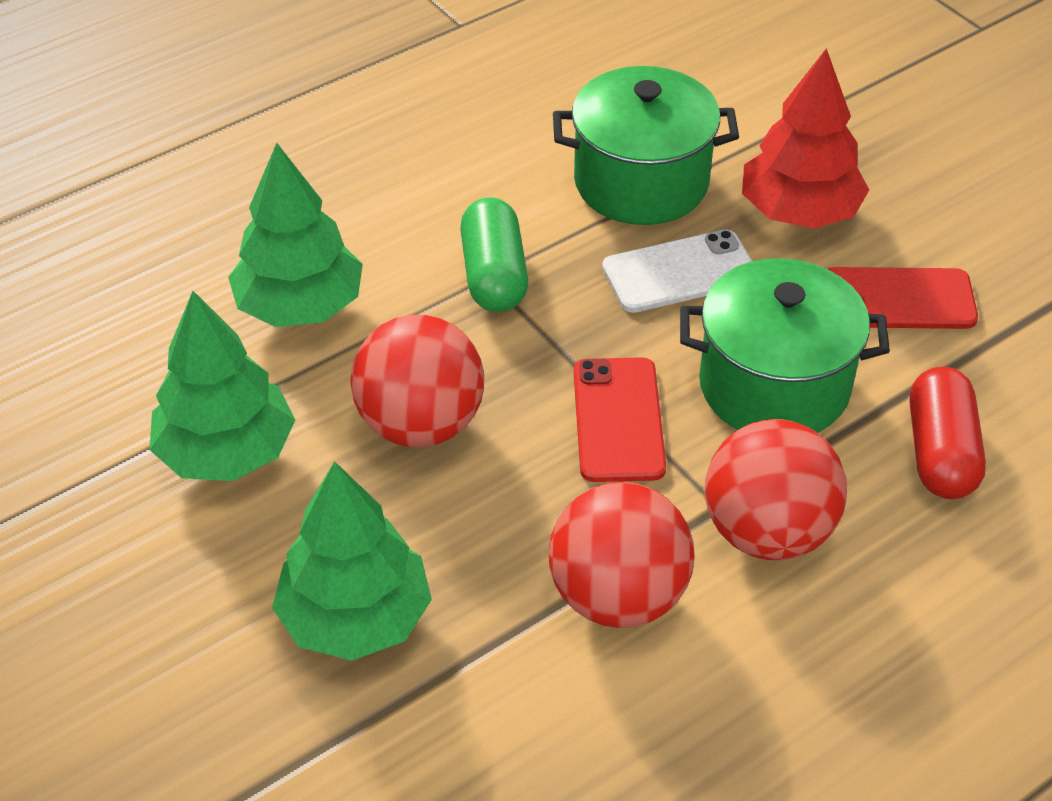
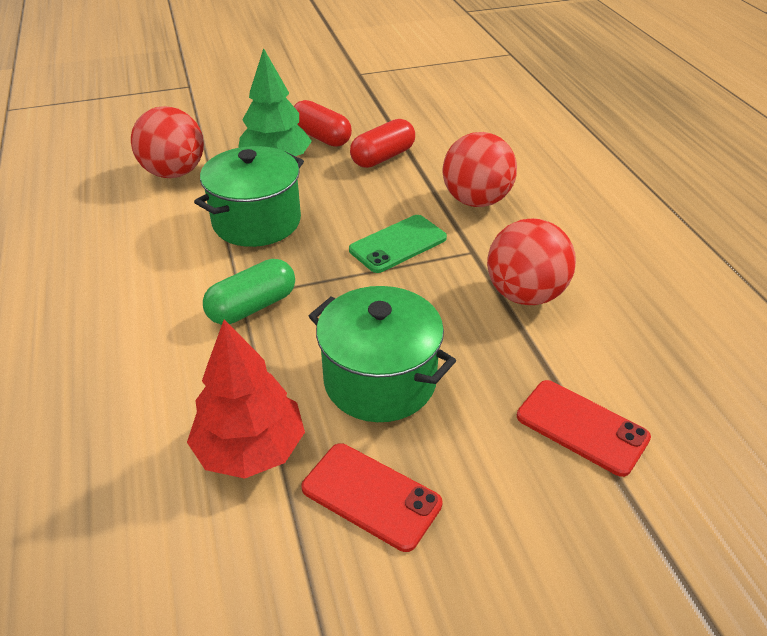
green phone: 0 -> 1
green tree: 3 -> 1
red capsule: 1 -> 2
white phone: 1 -> 0

